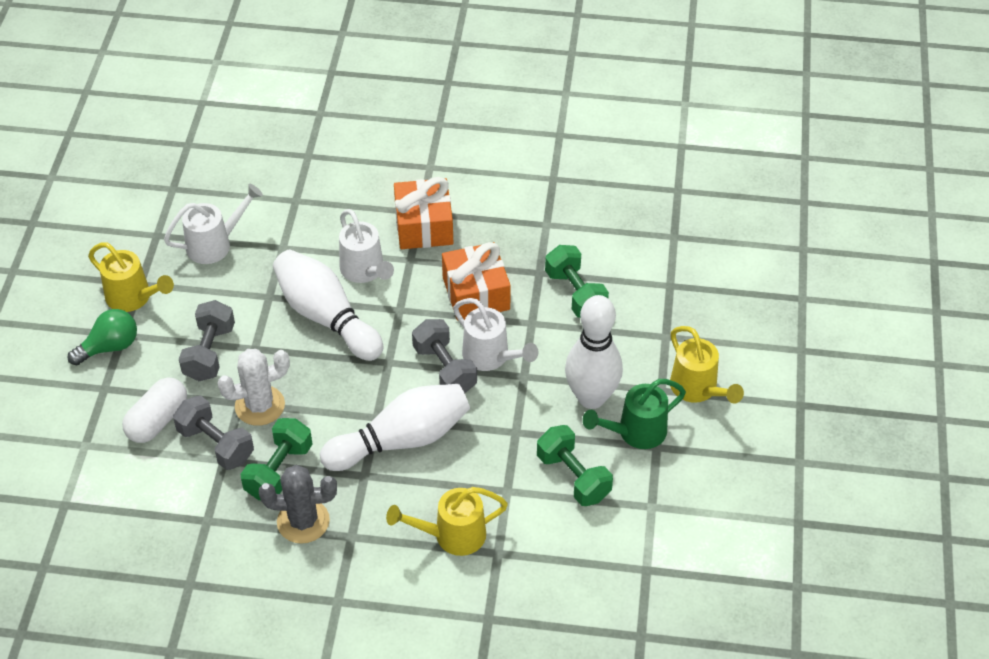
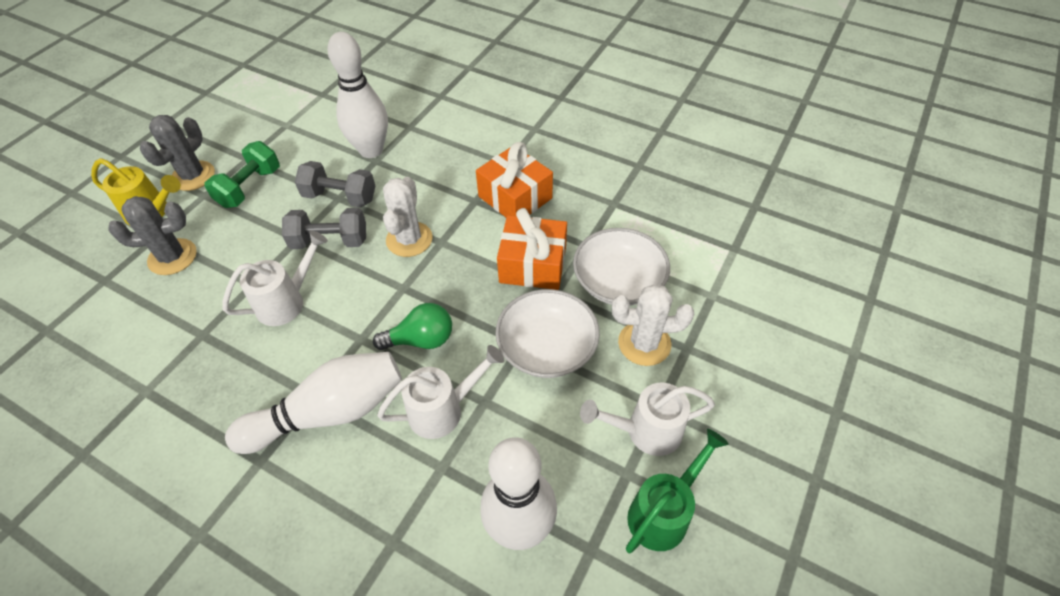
green dumbbell: 3 -> 1
grey cactus: 1 -> 2
grey dumbbell: 3 -> 2
white bowl: 0 -> 2
white cactus: 1 -> 2
white capsule: 1 -> 0
yellow watering can: 3 -> 1

